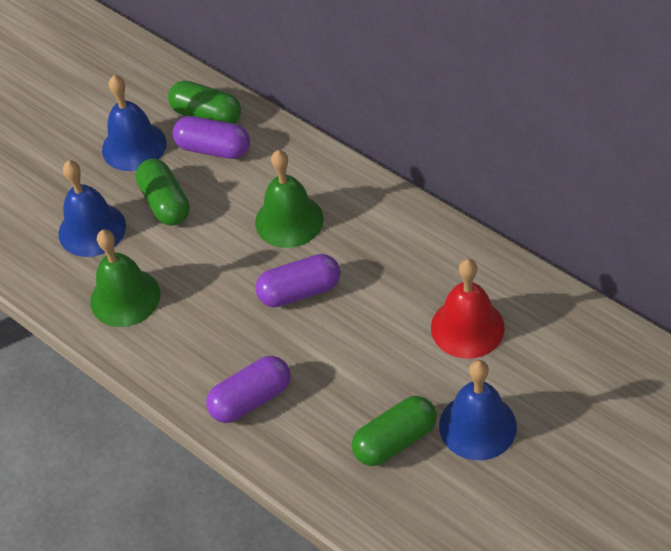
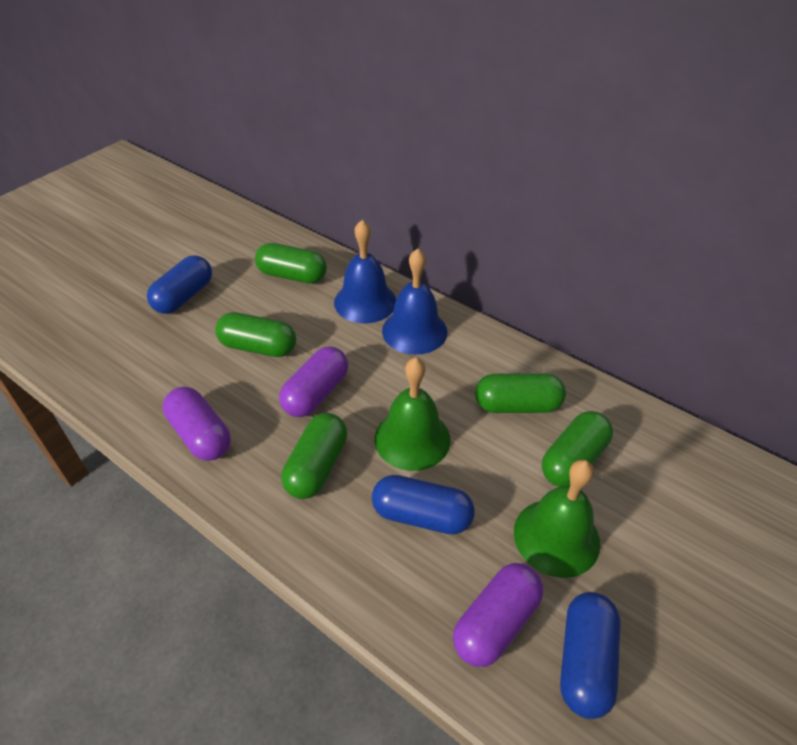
blue bell: 3 -> 2
blue capsule: 0 -> 3
green capsule: 3 -> 5
red bell: 1 -> 0

